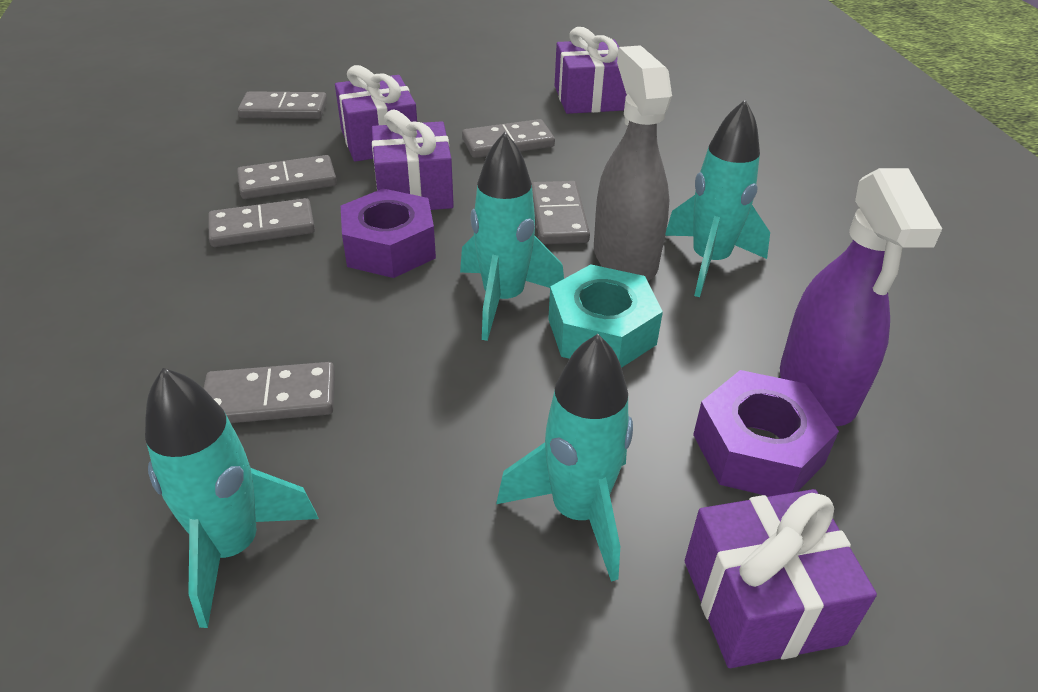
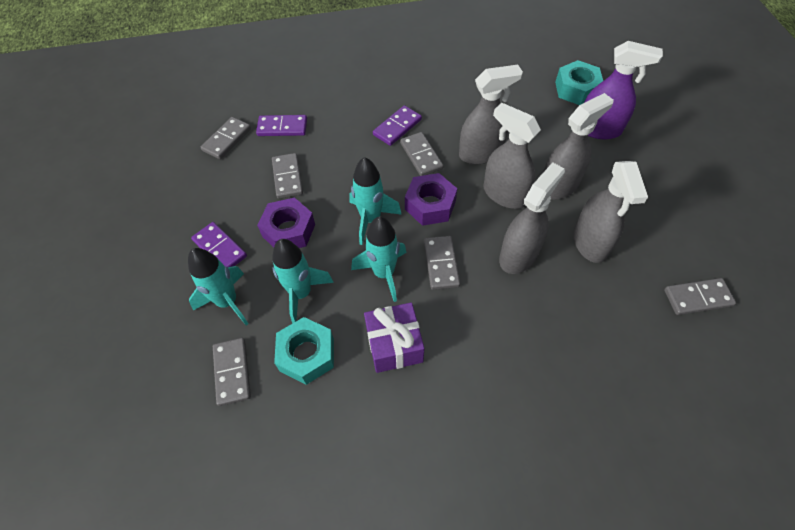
grey spray bottle: 1 -> 5
purple domino: 0 -> 3
purple gift: 4 -> 1
turquoise nut: 1 -> 2

